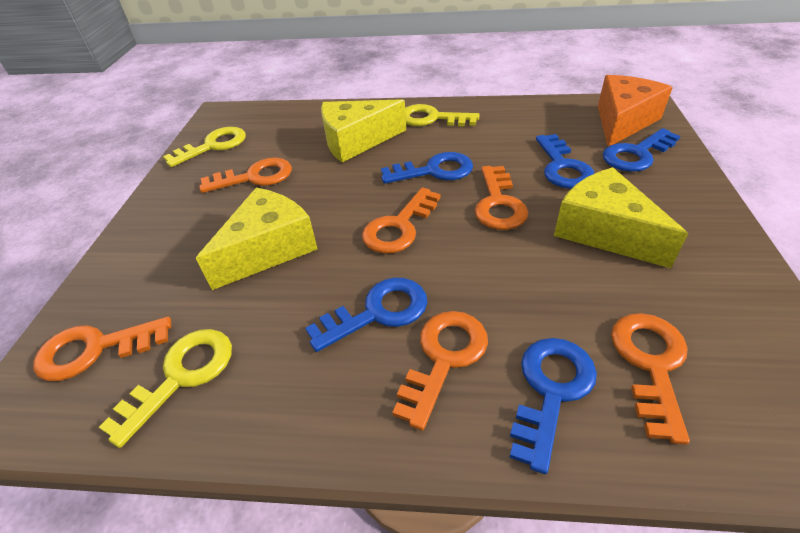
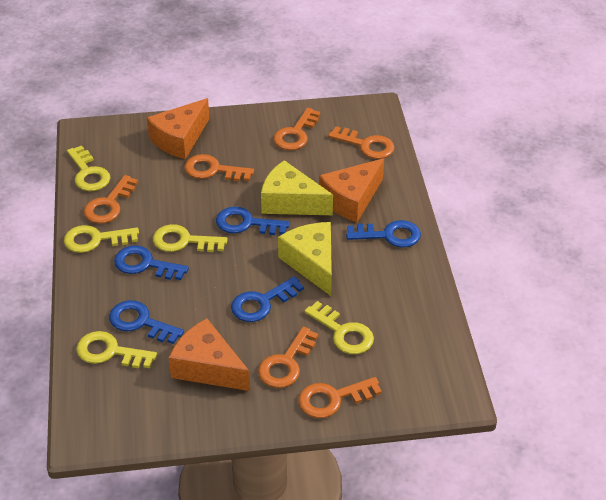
orange cheese: 1 -> 3
yellow cheese: 3 -> 2
yellow key: 3 -> 5

